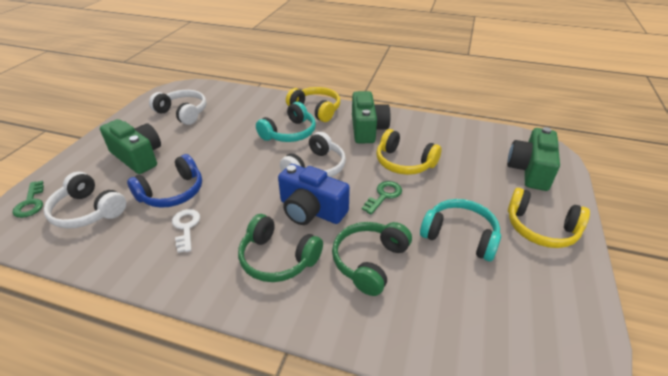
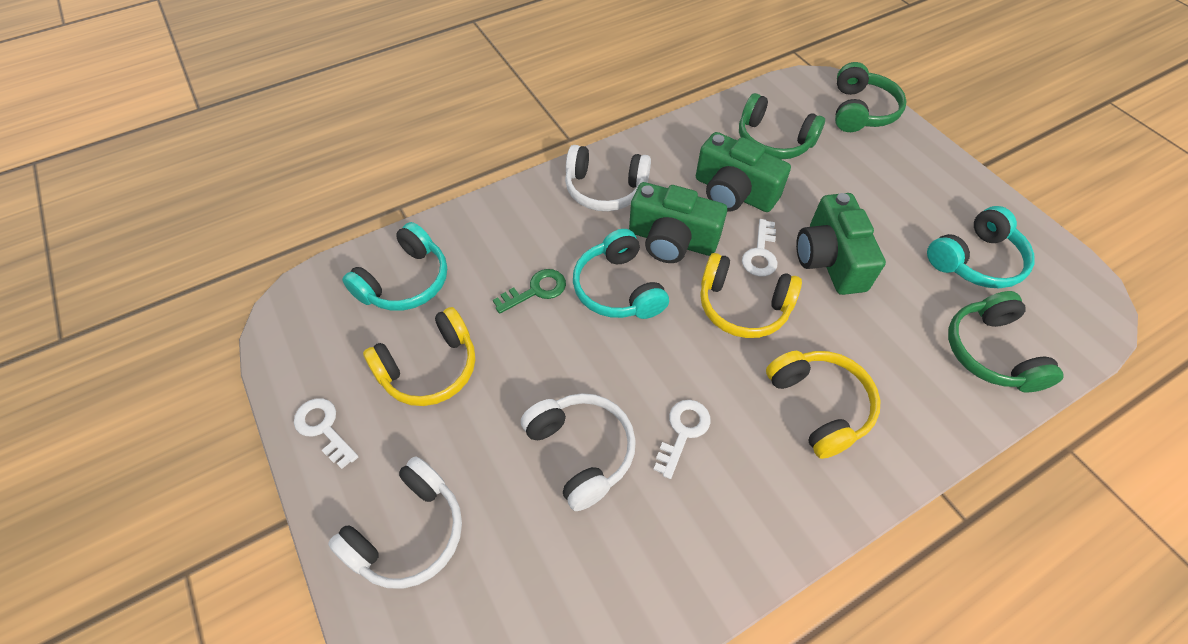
blue camera: 1 -> 0
blue headphones: 1 -> 0
green headphones: 2 -> 3
green key: 2 -> 1
turquoise headphones: 2 -> 3
white key: 1 -> 3

